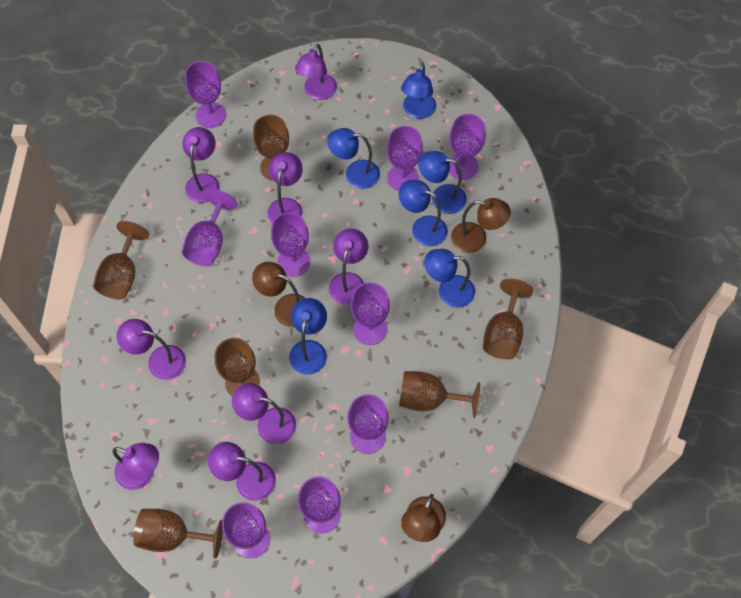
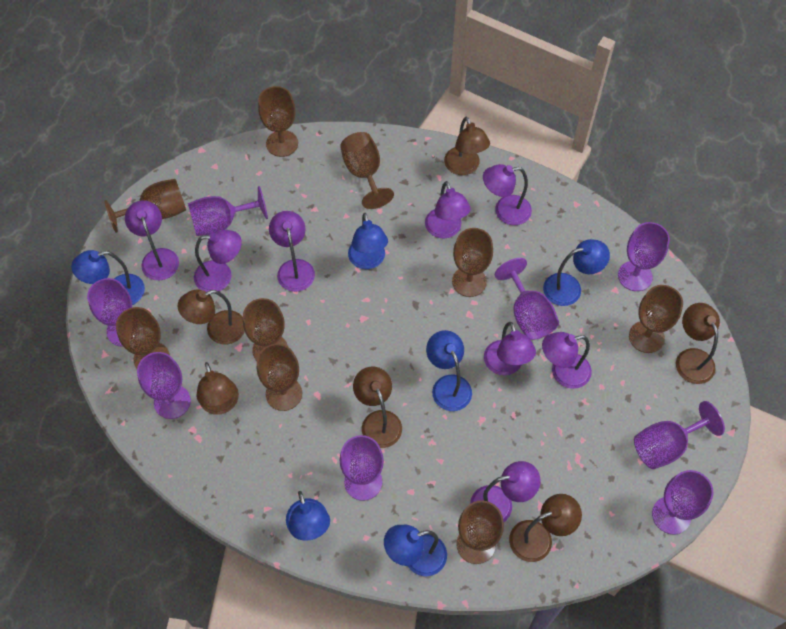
brown goblet: 6 -> 9
brown lamp: 3 -> 6
purple goblet: 9 -> 8

